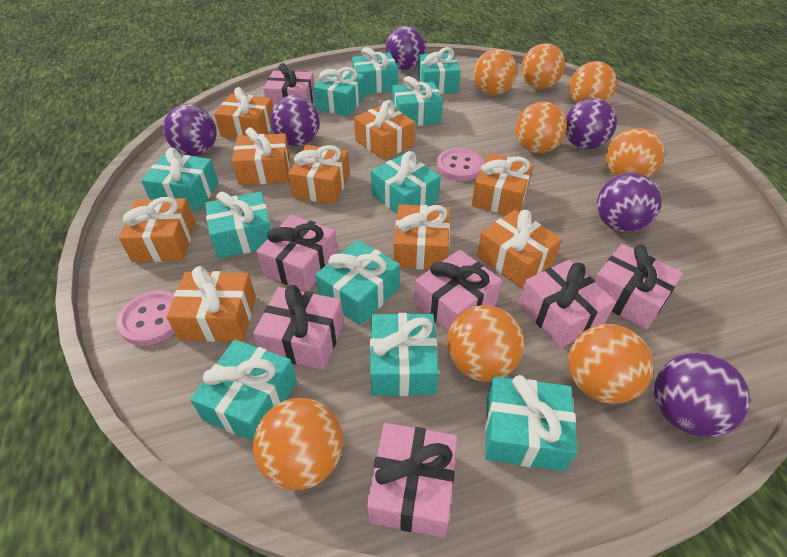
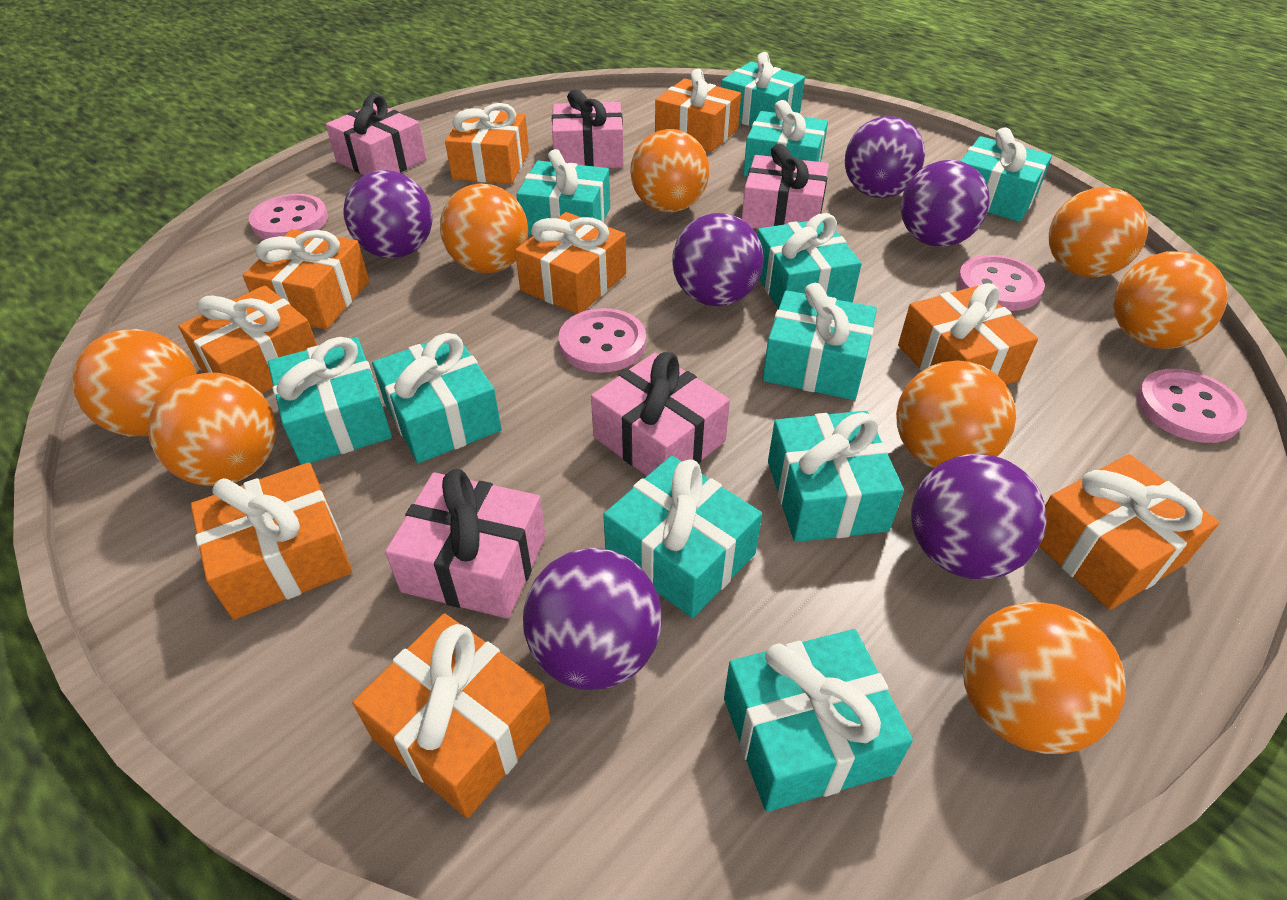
pink button: 2 -> 4
pink gift: 7 -> 5

